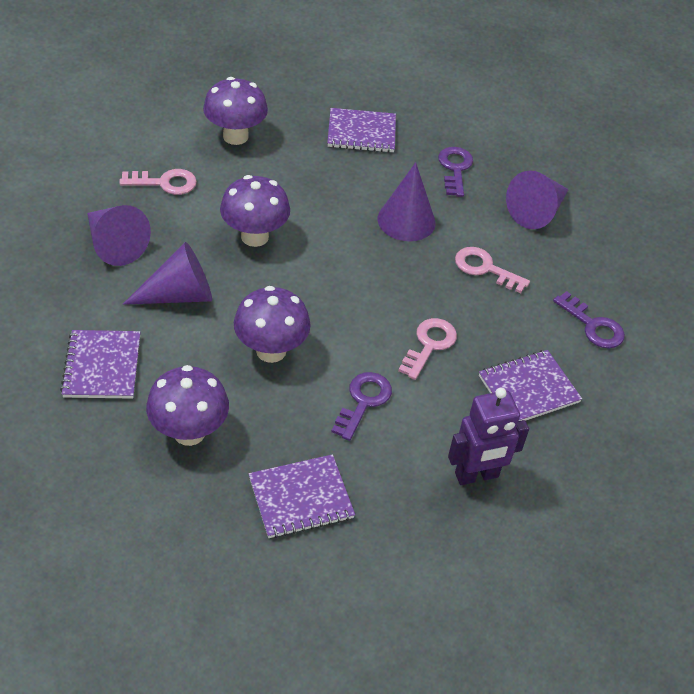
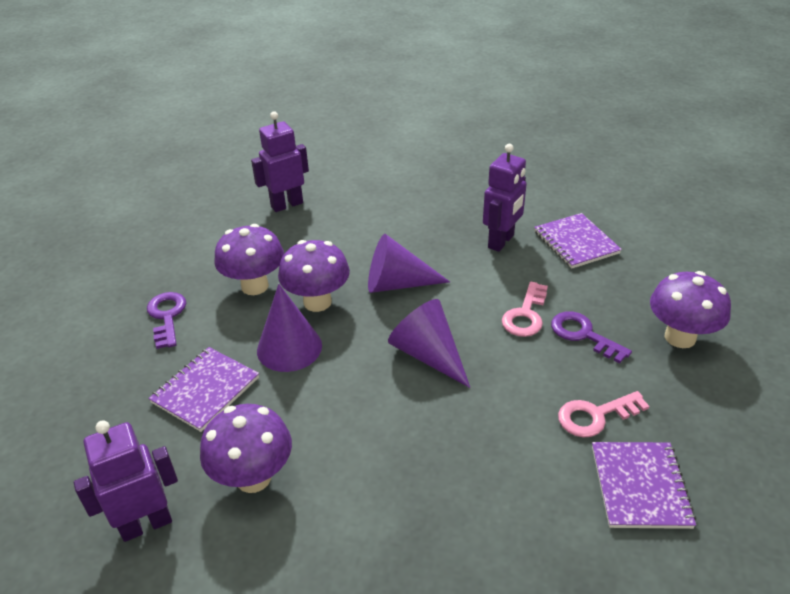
pink key: 3 -> 2
purple cone: 4 -> 3
purple key: 3 -> 2
purple notebook: 4 -> 3
purple robot: 1 -> 3

